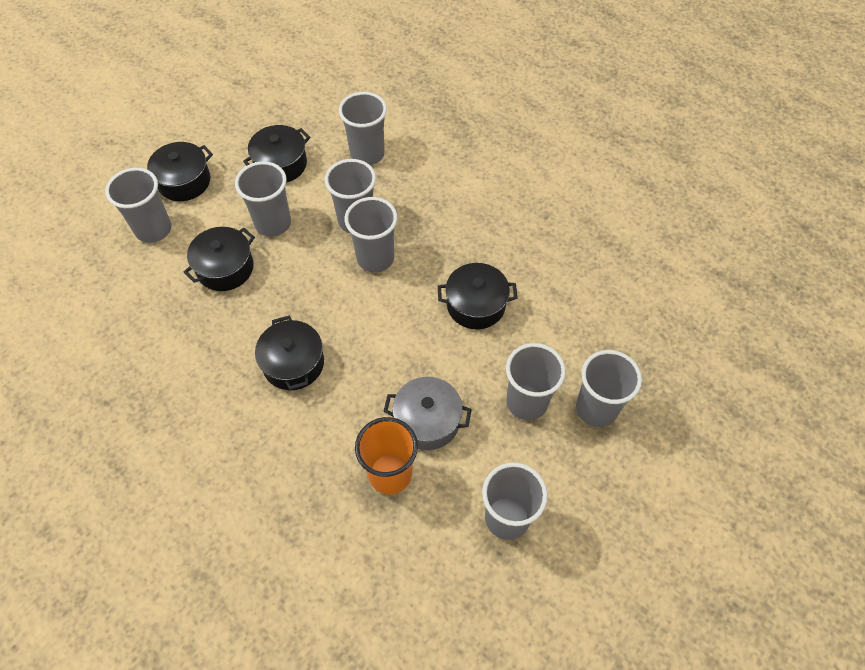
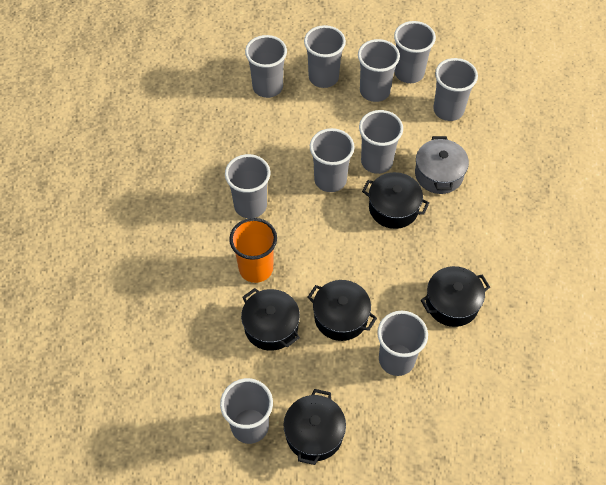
grey cup: 8 -> 10

